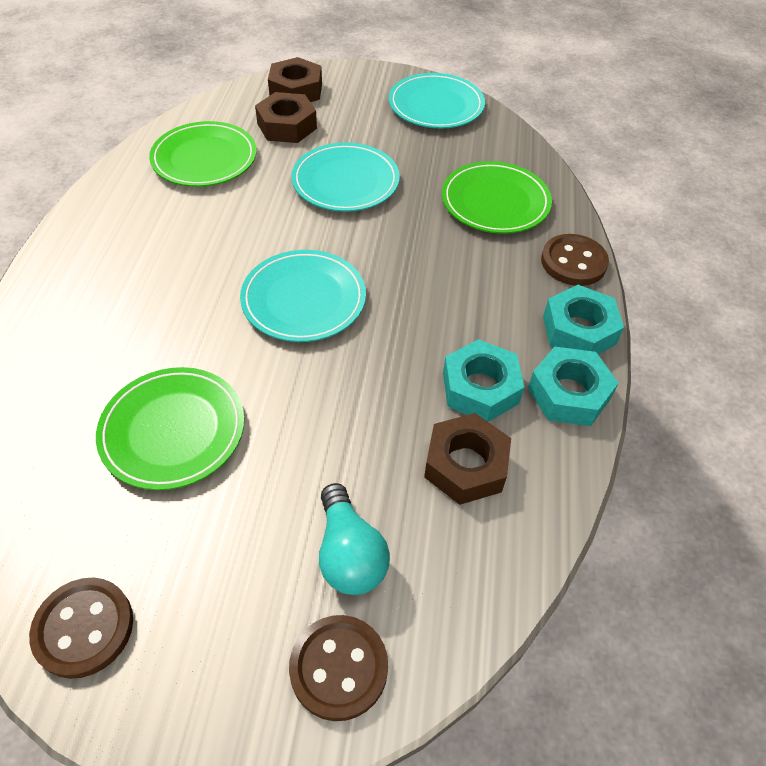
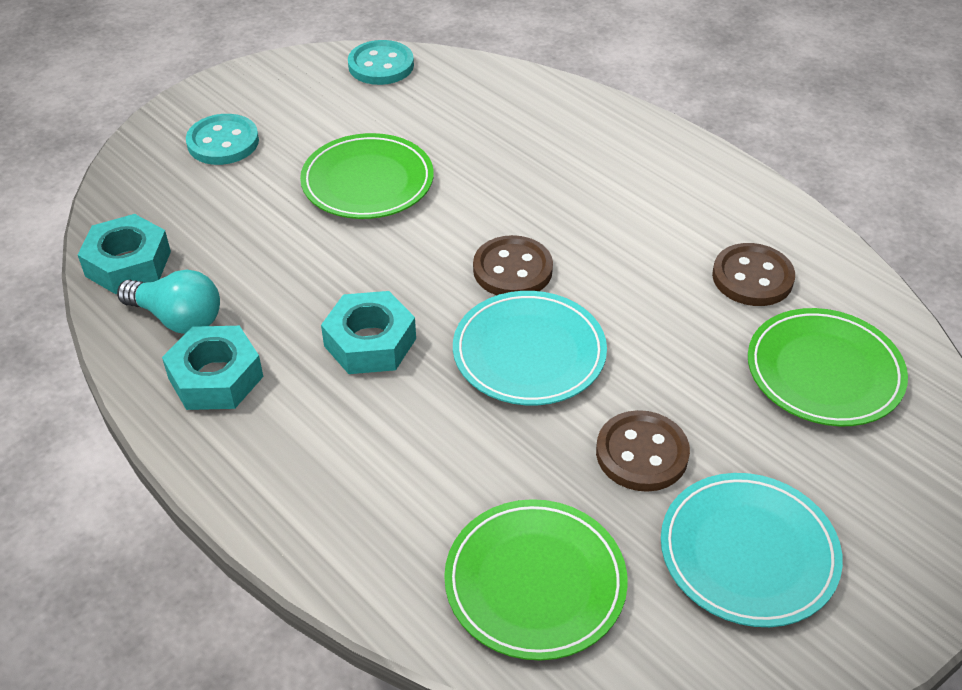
brown nut: 3 -> 0
turquoise button: 0 -> 2
turquoise plate: 3 -> 2

